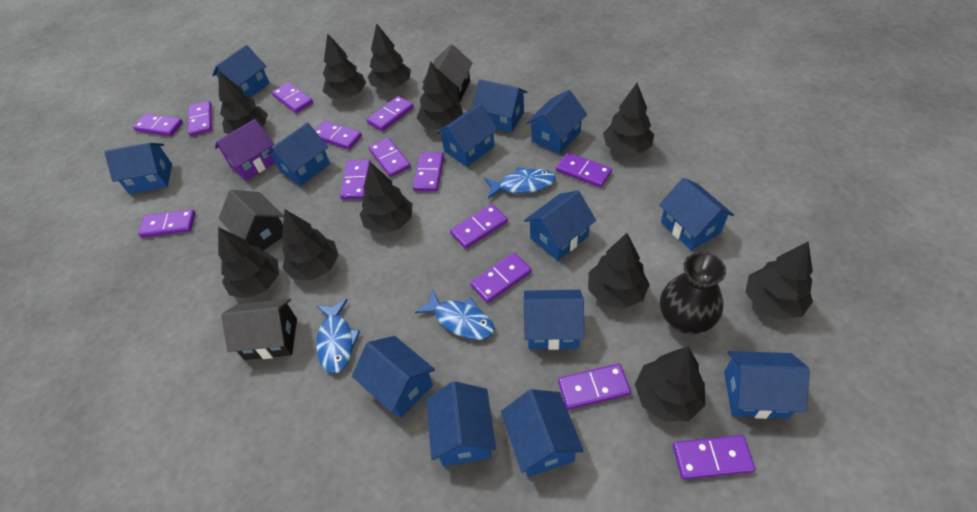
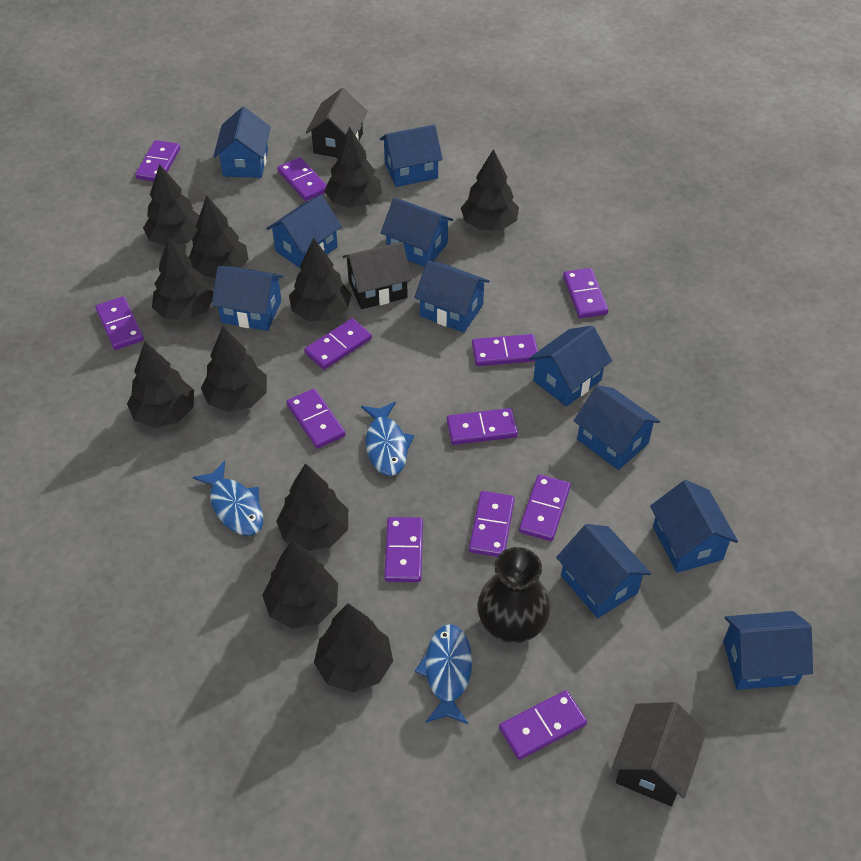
blue house: 13 -> 11
purple domino: 14 -> 12
purple house: 1 -> 0

